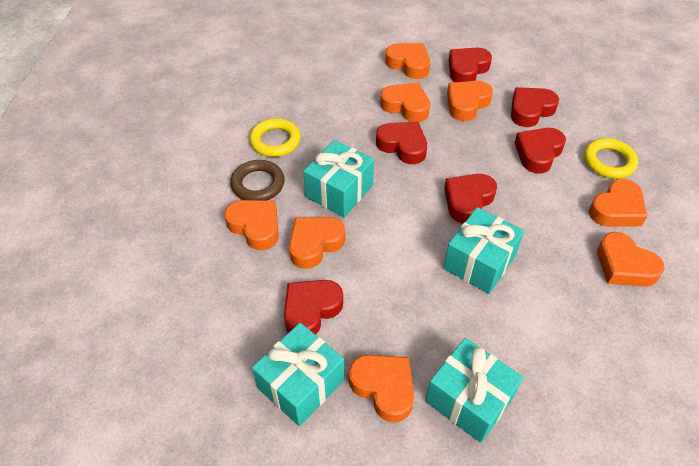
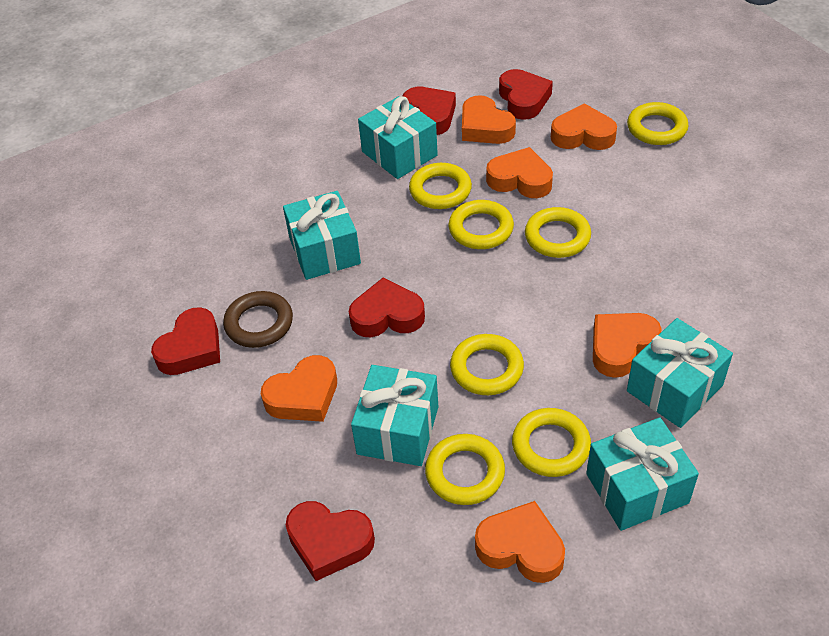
orange heart: 8 -> 6
red heart: 6 -> 5
turquoise gift: 4 -> 5
yellow ring: 2 -> 7

